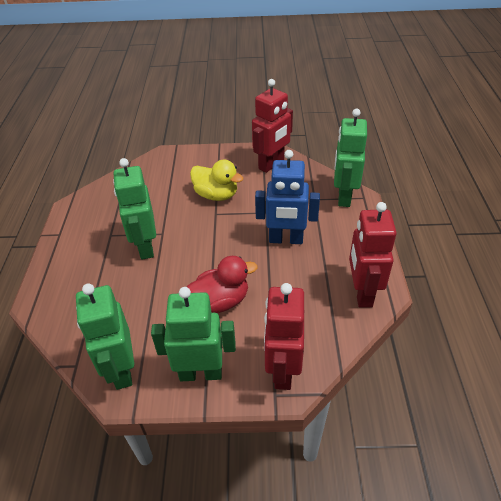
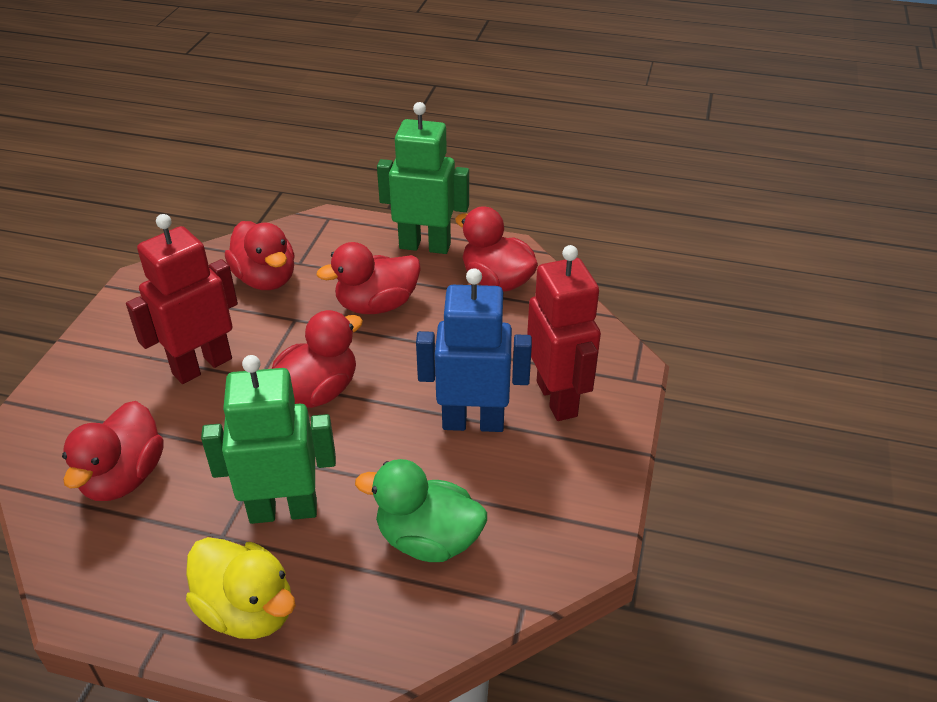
green duck: 0 -> 1
green robot: 4 -> 2
red duck: 1 -> 5
red robot: 3 -> 2

